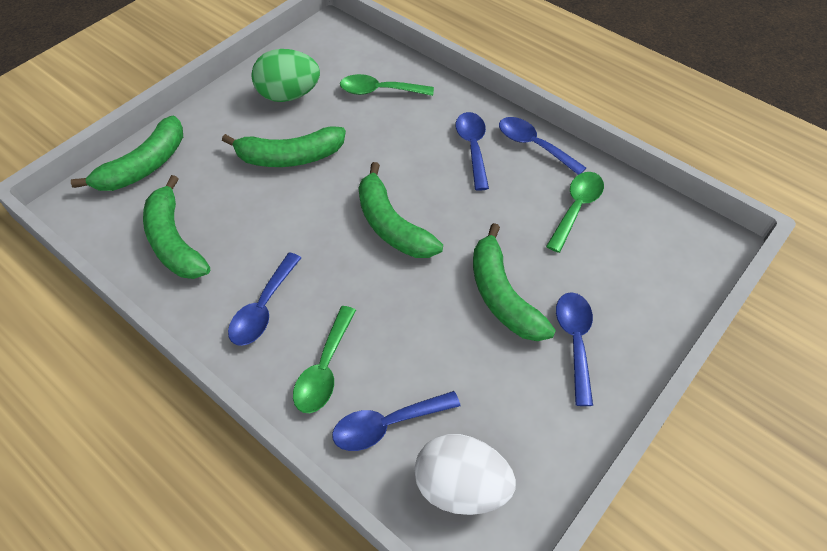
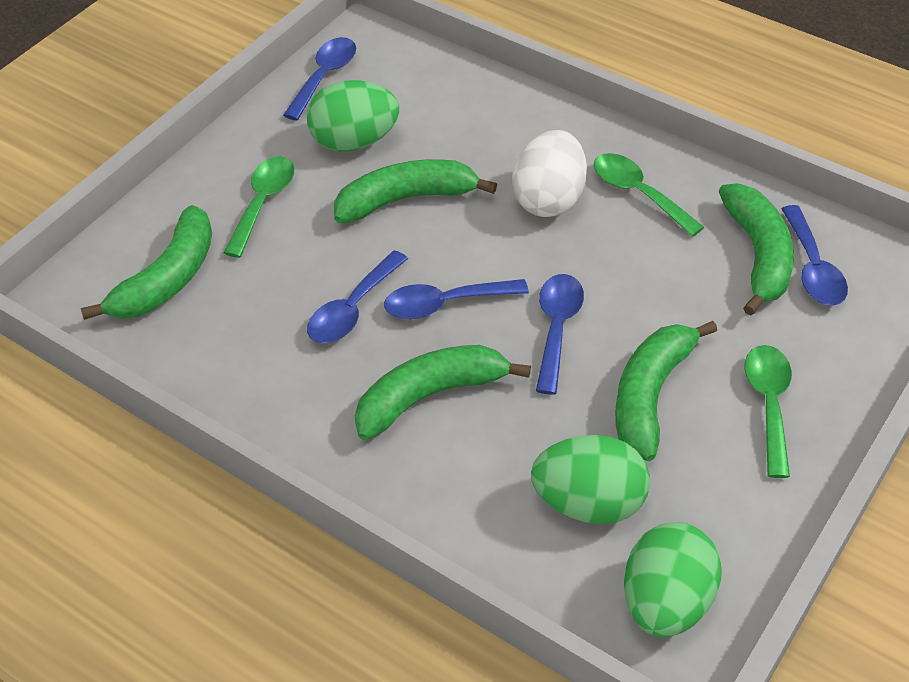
green egg: 1 -> 3

